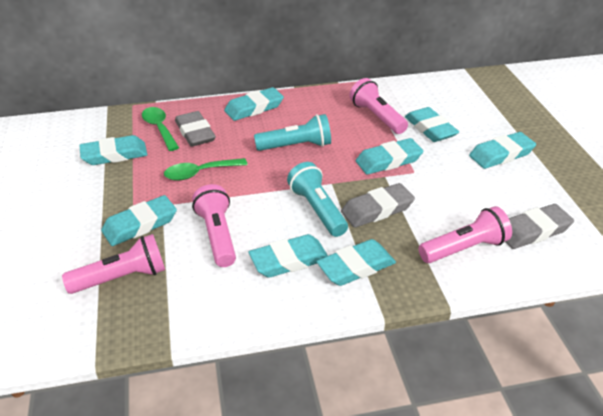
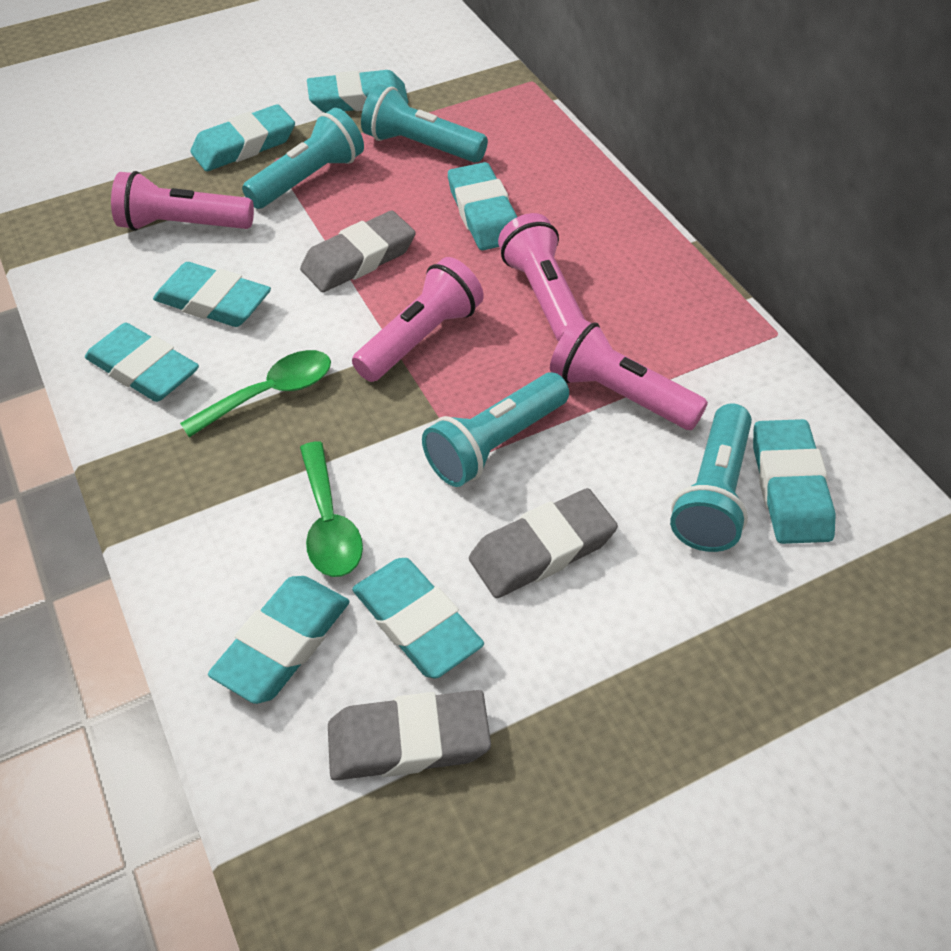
turquoise flashlight: 2 -> 4

